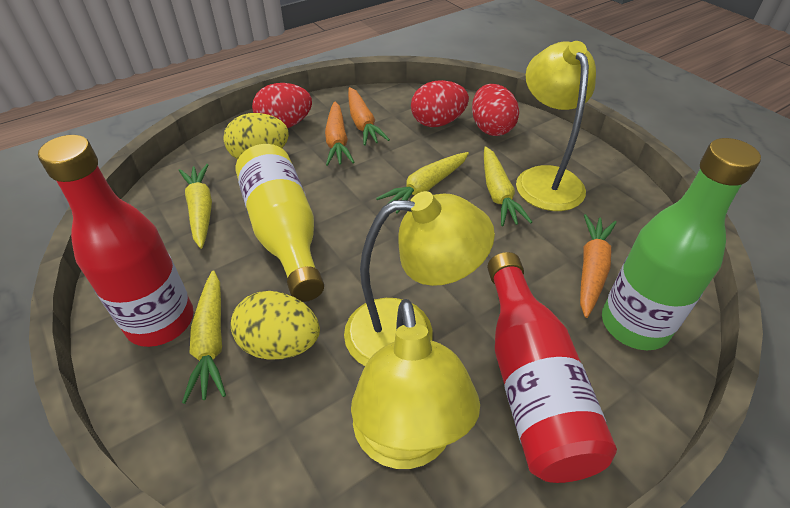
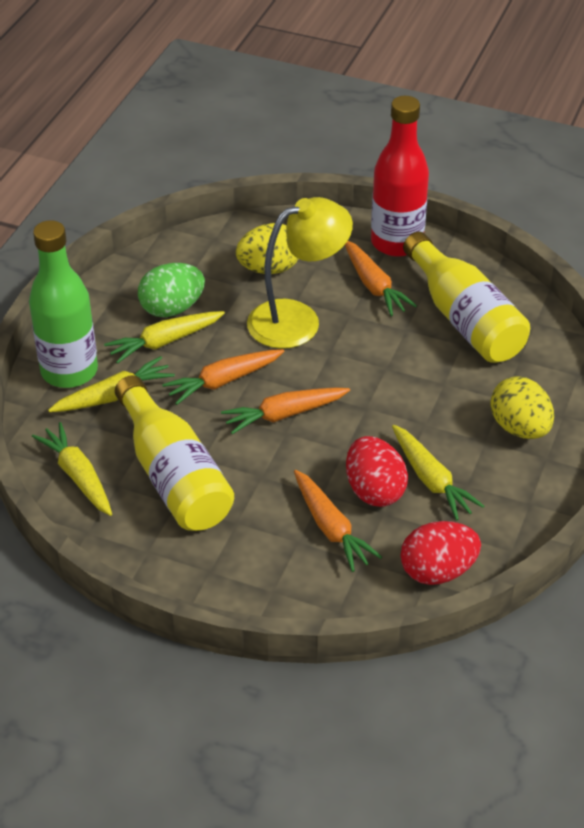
green egg: 0 -> 1
orange carrot: 3 -> 4
red bottle: 2 -> 1
red egg: 3 -> 2
yellow bottle: 1 -> 2
yellow lamp: 3 -> 1

